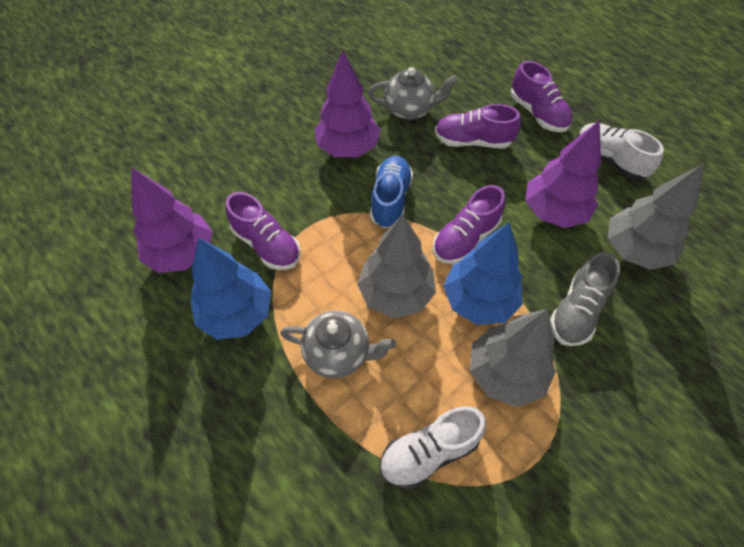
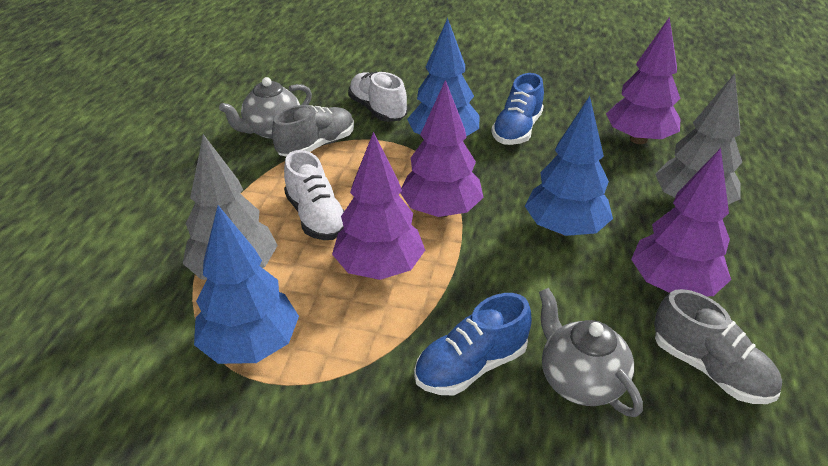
blue shoe: 1 -> 2
blue tree: 2 -> 3
grey shoe: 1 -> 2
grey tree: 3 -> 2
purple shoe: 4 -> 0
purple tree: 3 -> 4

